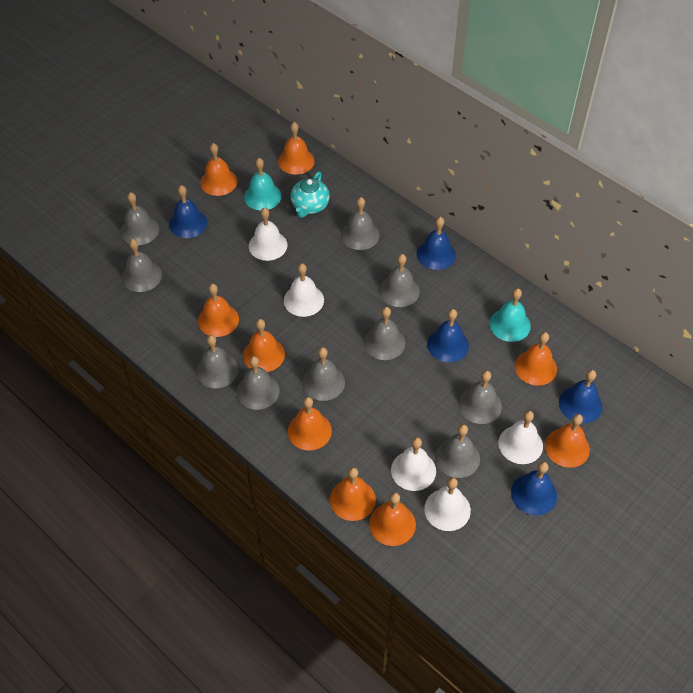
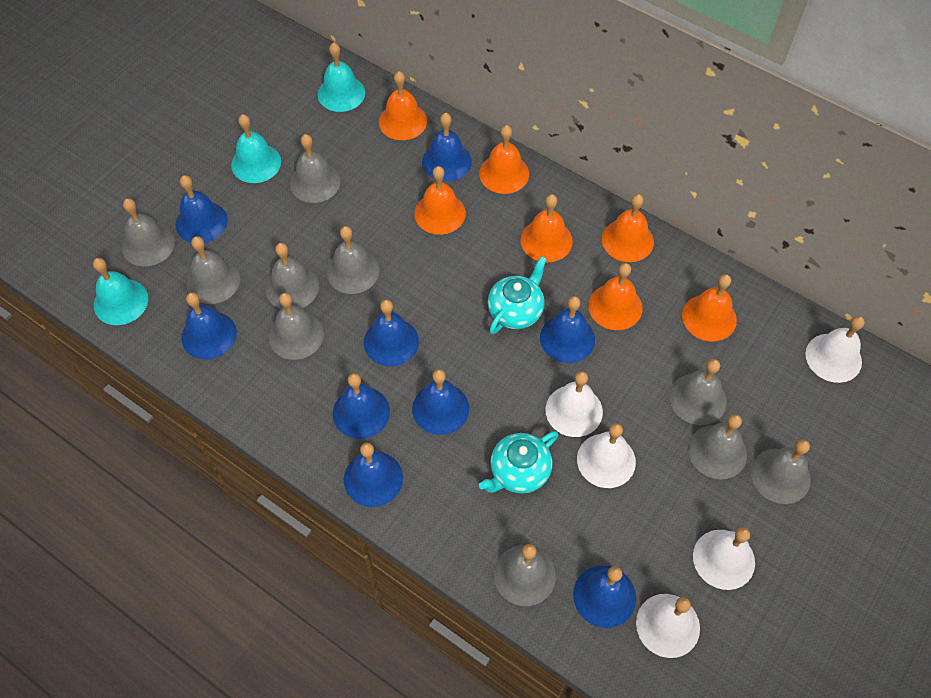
blue bell: 5 -> 9
orange bell: 9 -> 7
turquoise bell: 2 -> 3
turquoise teapot: 1 -> 2

